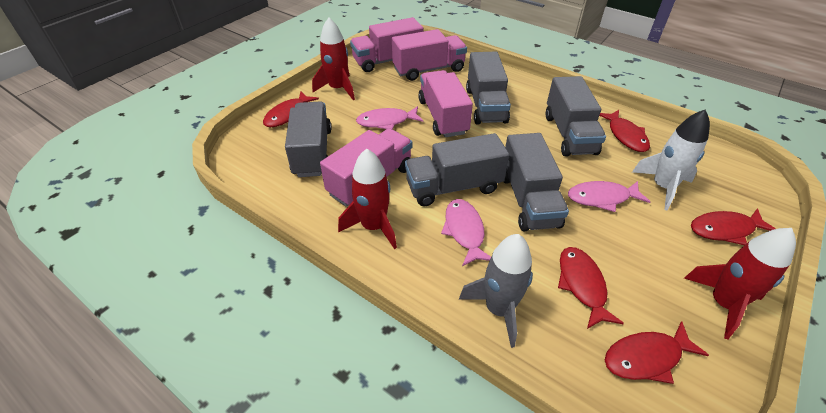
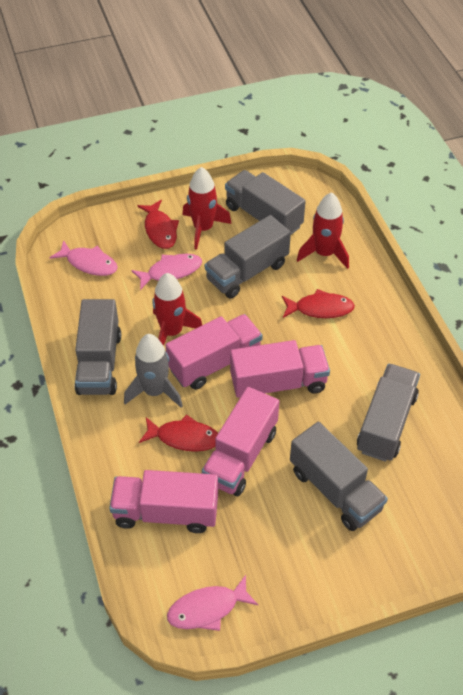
red fish: 5 -> 3
white rocket: 1 -> 0

